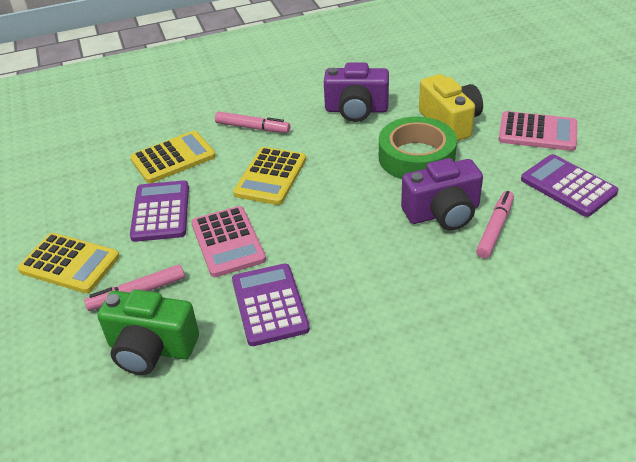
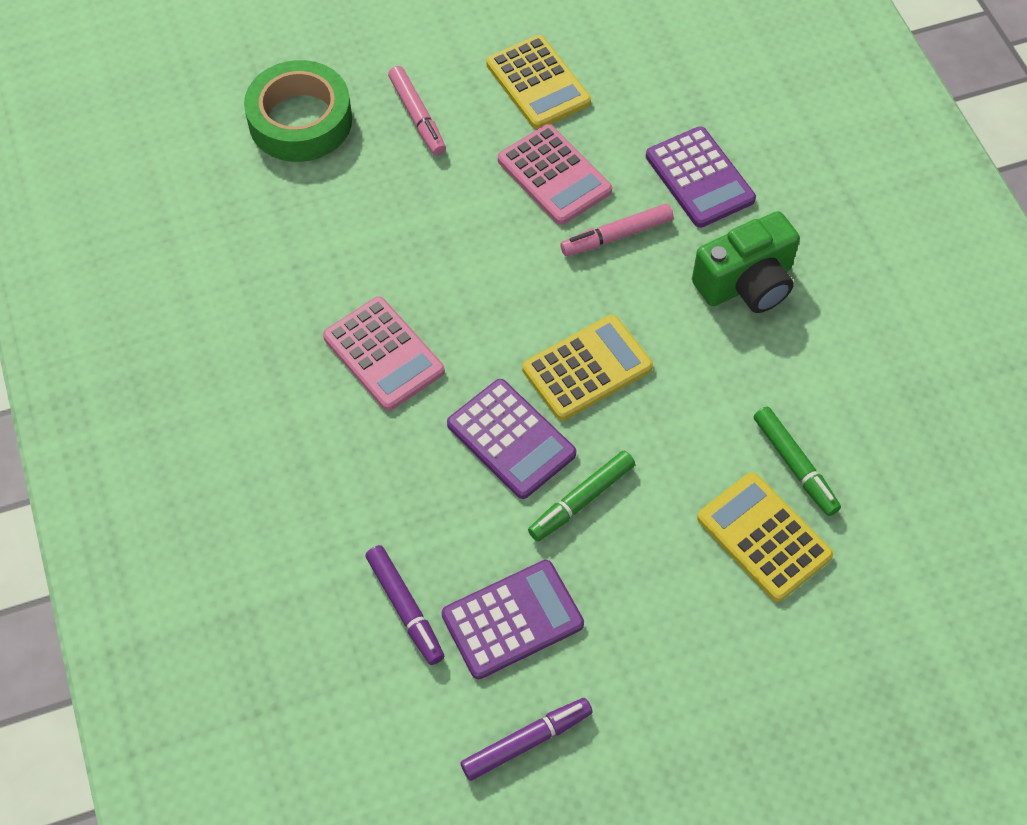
green marker: 0 -> 2
pink marker: 3 -> 2
purple camera: 2 -> 0
purple marker: 0 -> 2
yellow camera: 1 -> 0

